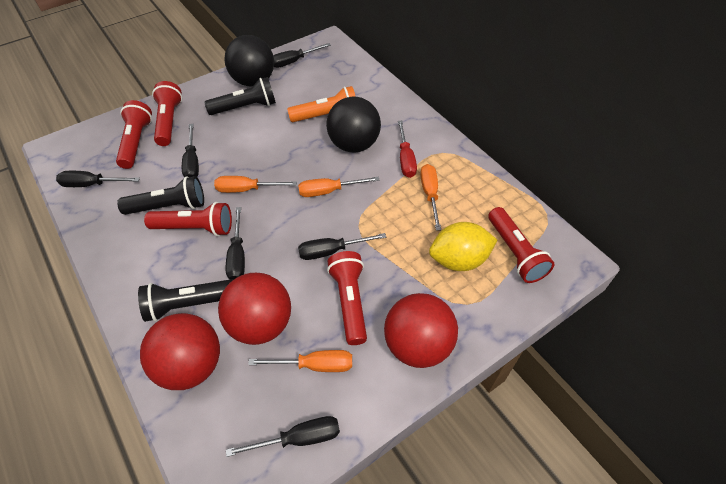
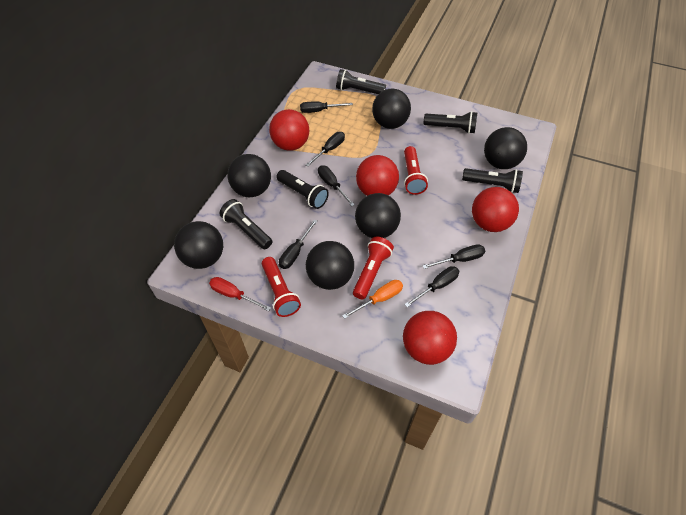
black ball: 2 -> 6
black flashlight: 3 -> 5
orange flashlight: 1 -> 0
orange screwdriver: 4 -> 1
red ball: 3 -> 4
red flashlight: 5 -> 3
yellow lemon: 1 -> 0

